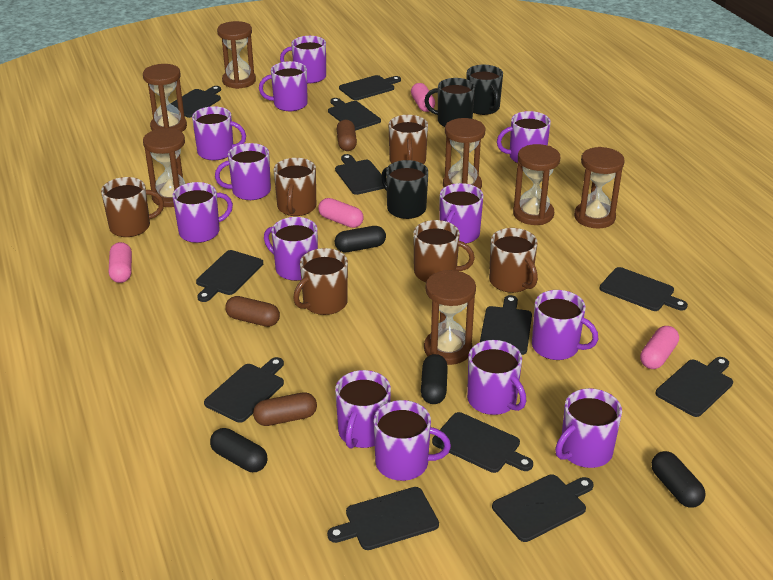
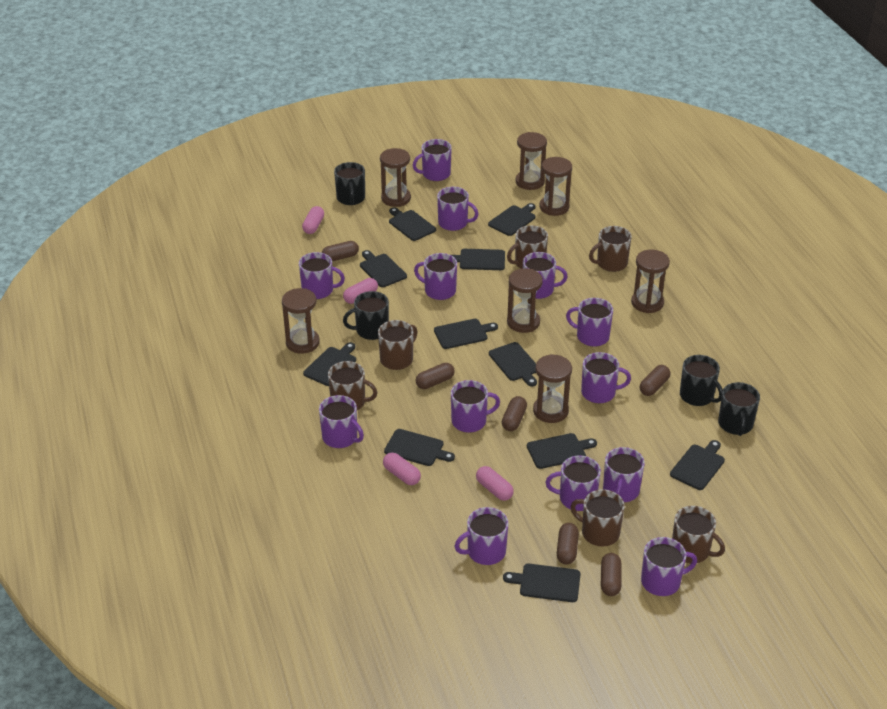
black capsule: 4 -> 0
black cutting board: 12 -> 11
black mug: 3 -> 4
brown capsule: 3 -> 6

